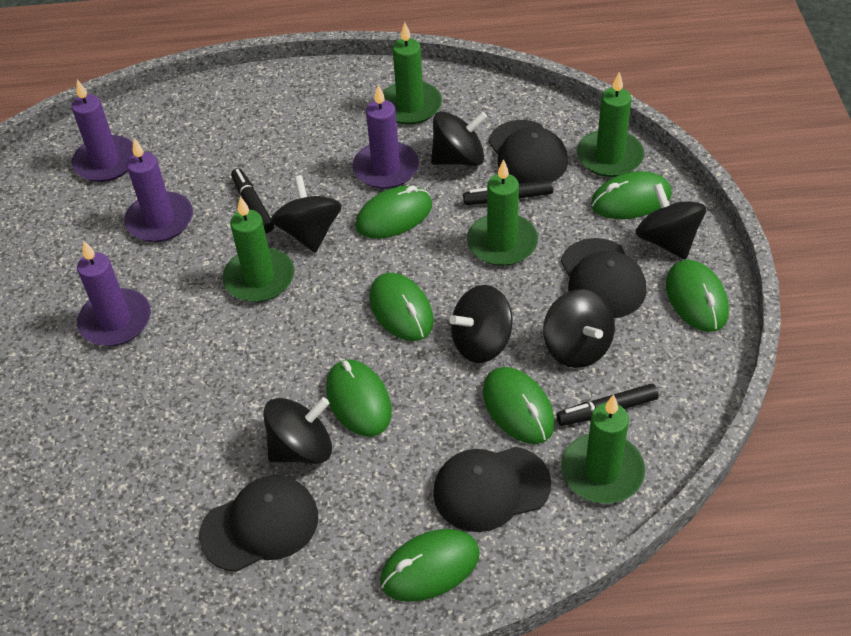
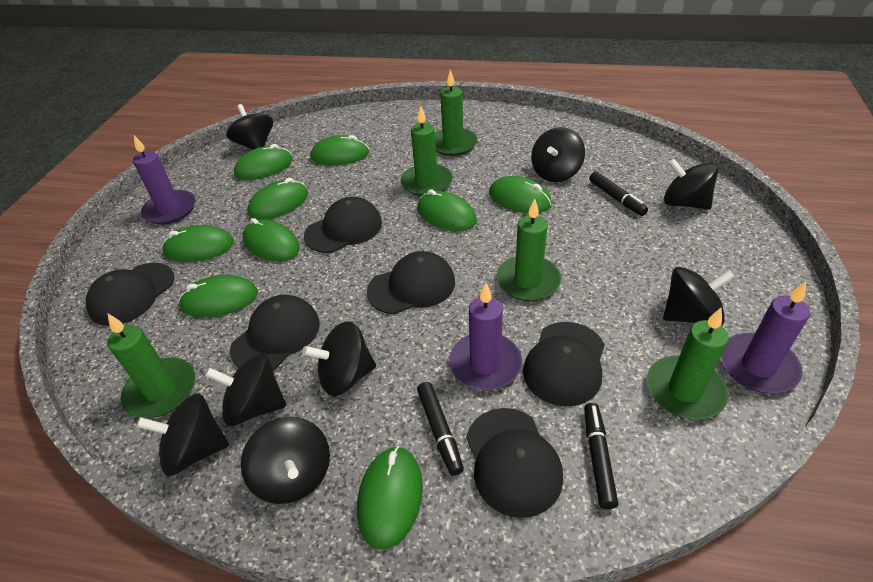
black cap: 4 -> 6
black spinning top: 6 -> 8
green mouse: 7 -> 9
purple candle: 4 -> 3

